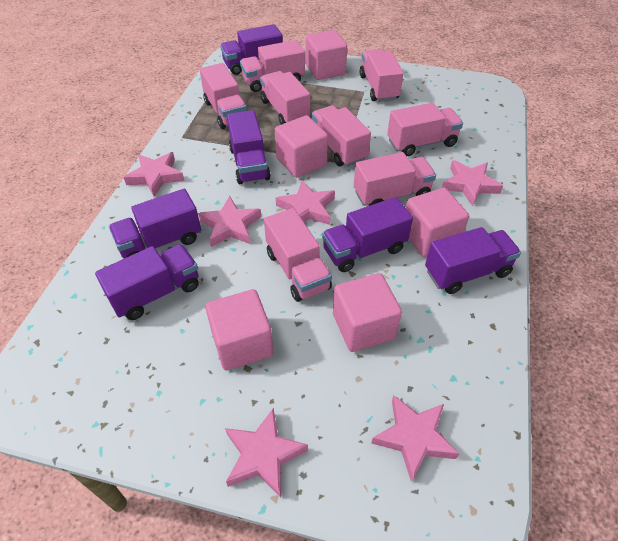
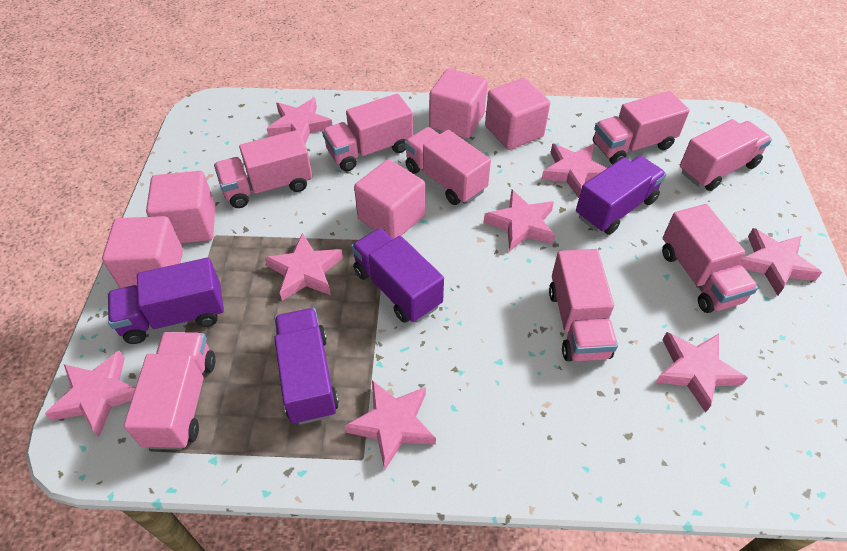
pink star: 6 -> 8
purple truck: 6 -> 4

